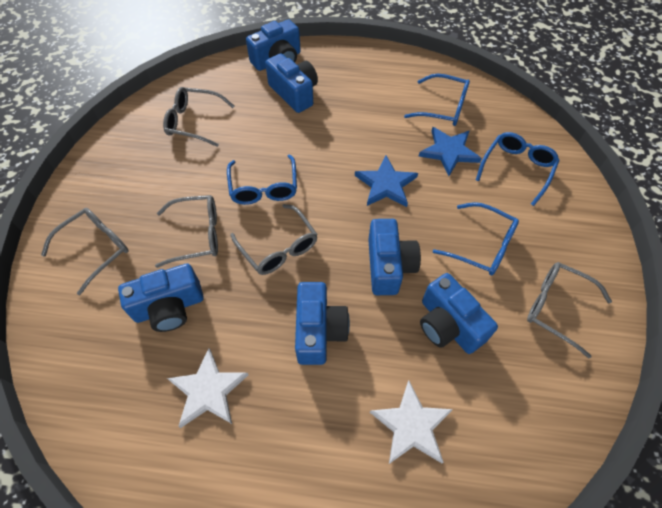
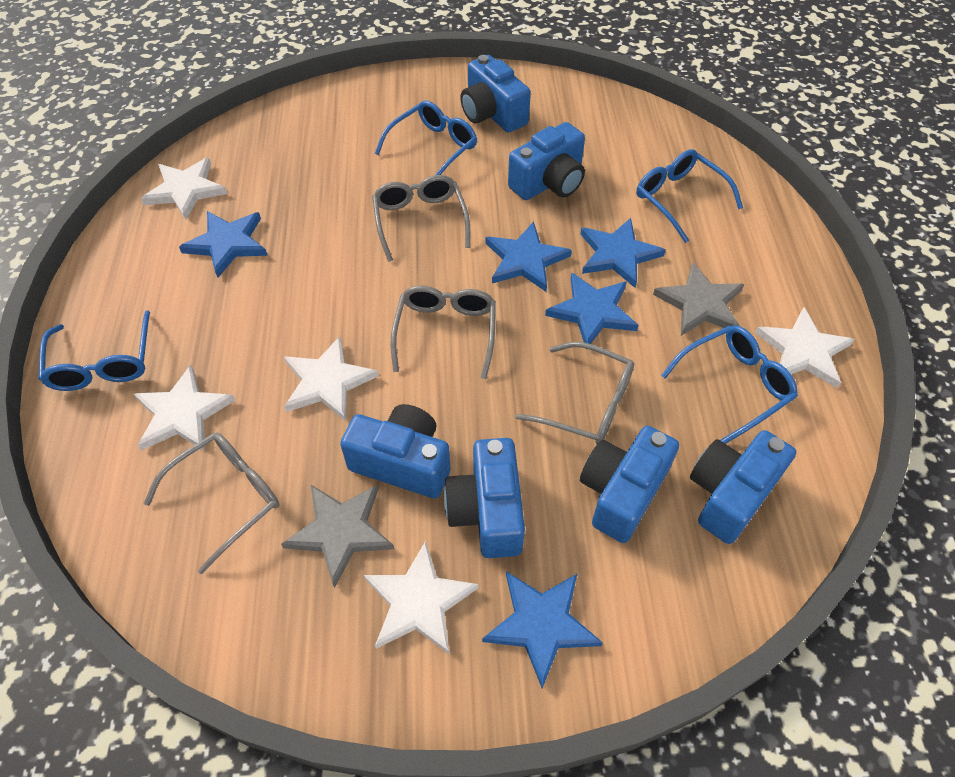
blue star: 2 -> 5
grey glasses: 5 -> 4
grey star: 0 -> 2
white star: 2 -> 5

